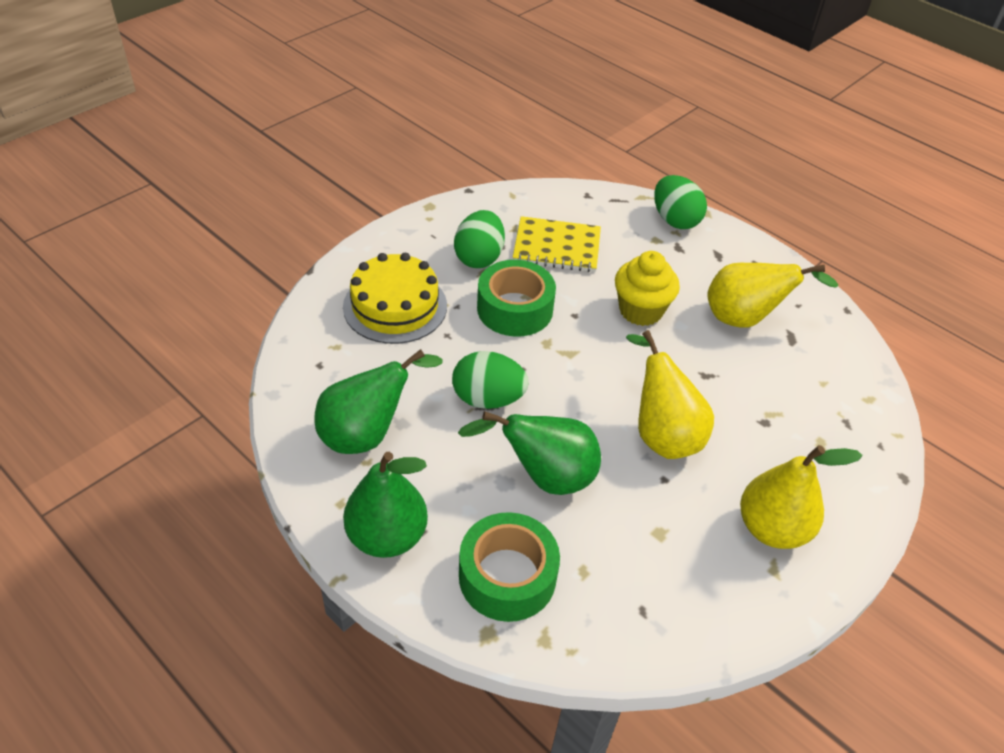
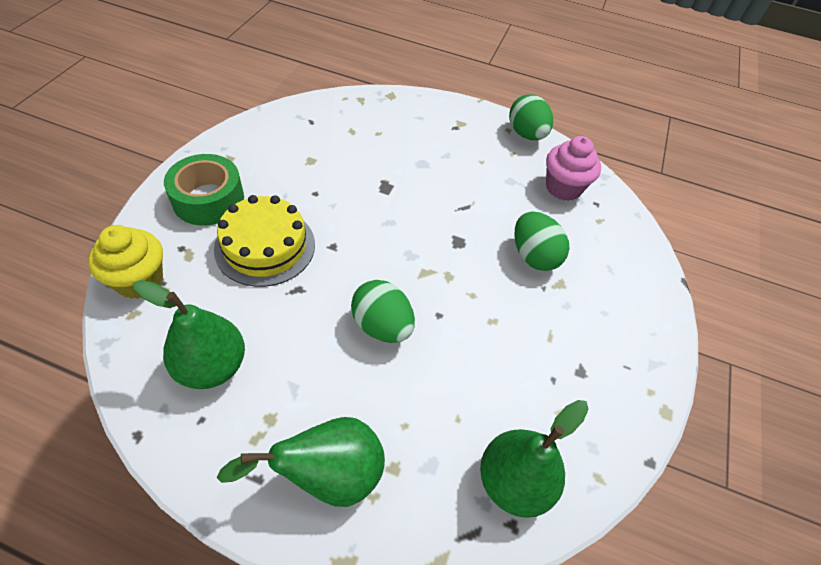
green tape: 2 -> 1
pink cupcake: 0 -> 1
yellow notebook: 1 -> 0
yellow pear: 3 -> 0

